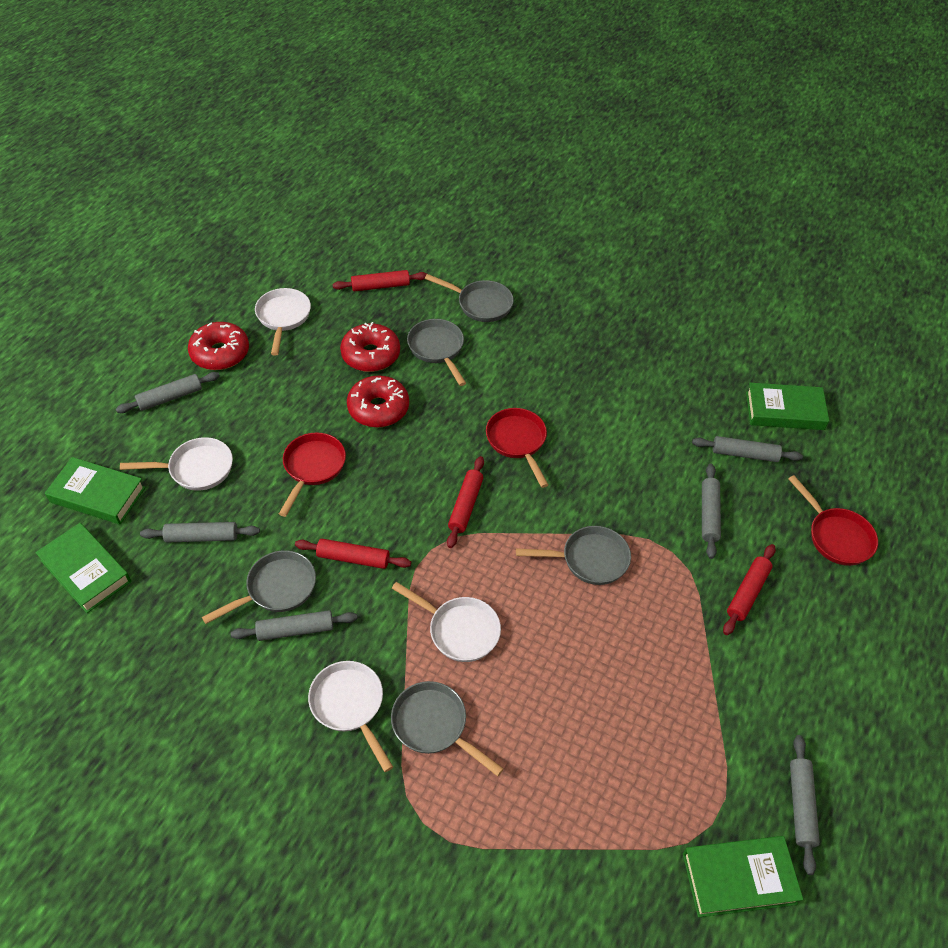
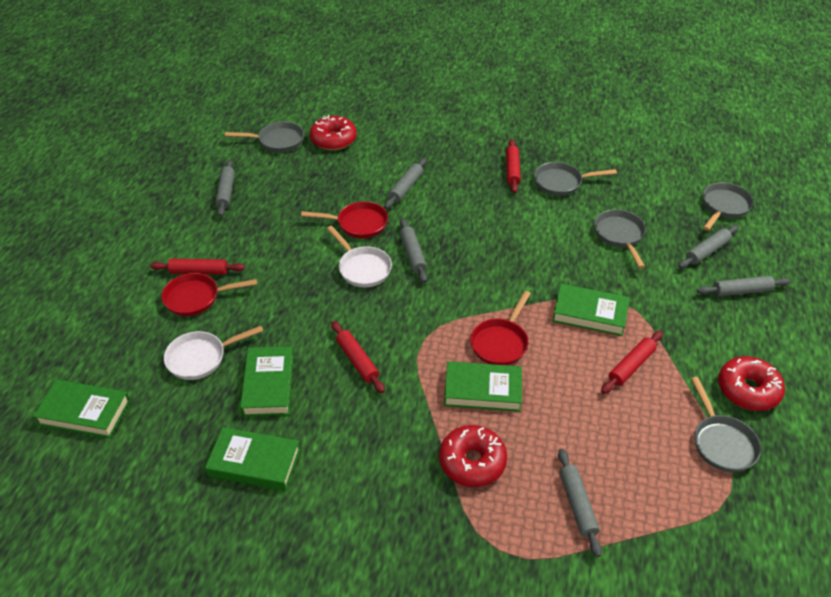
green book: 4 -> 5
white pan: 4 -> 2

